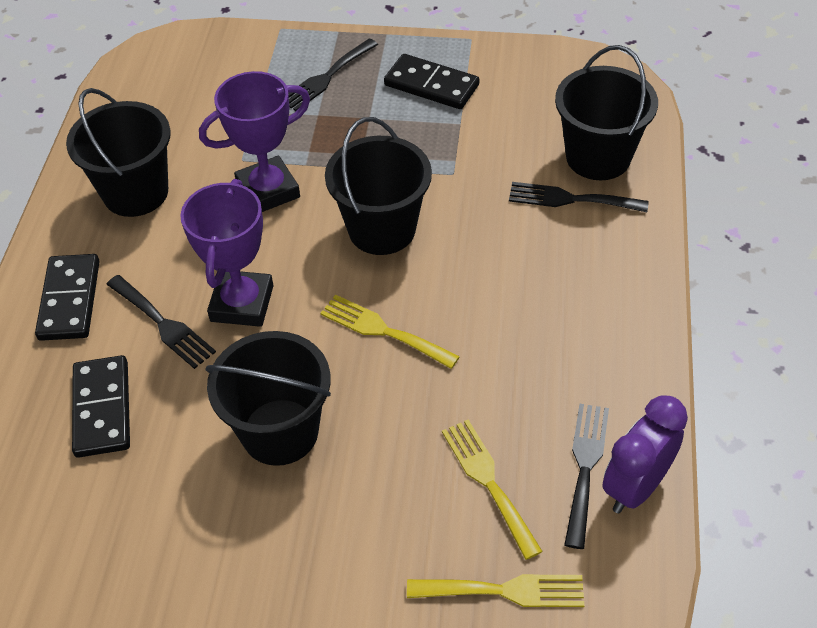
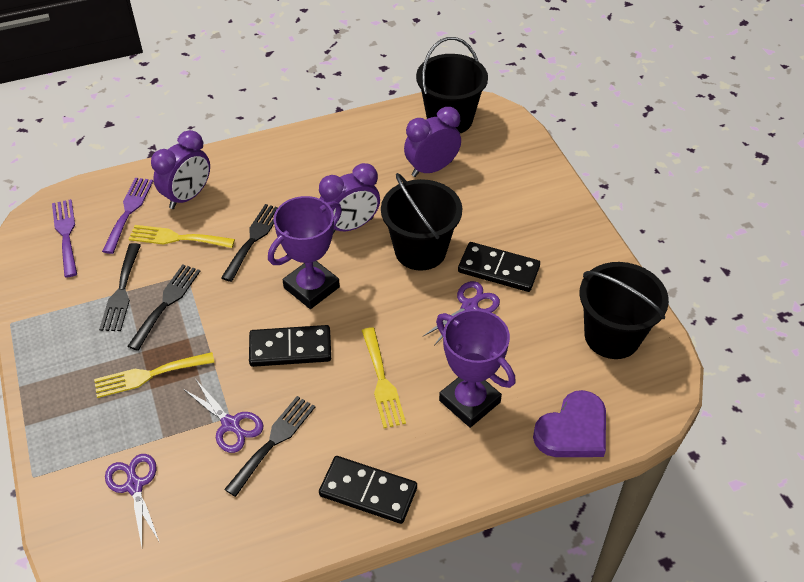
black bucket: 4 -> 3
purple clock: 1 -> 3
purple fork: 0 -> 2
purple heart: 0 -> 1
purple scissors: 0 -> 3

